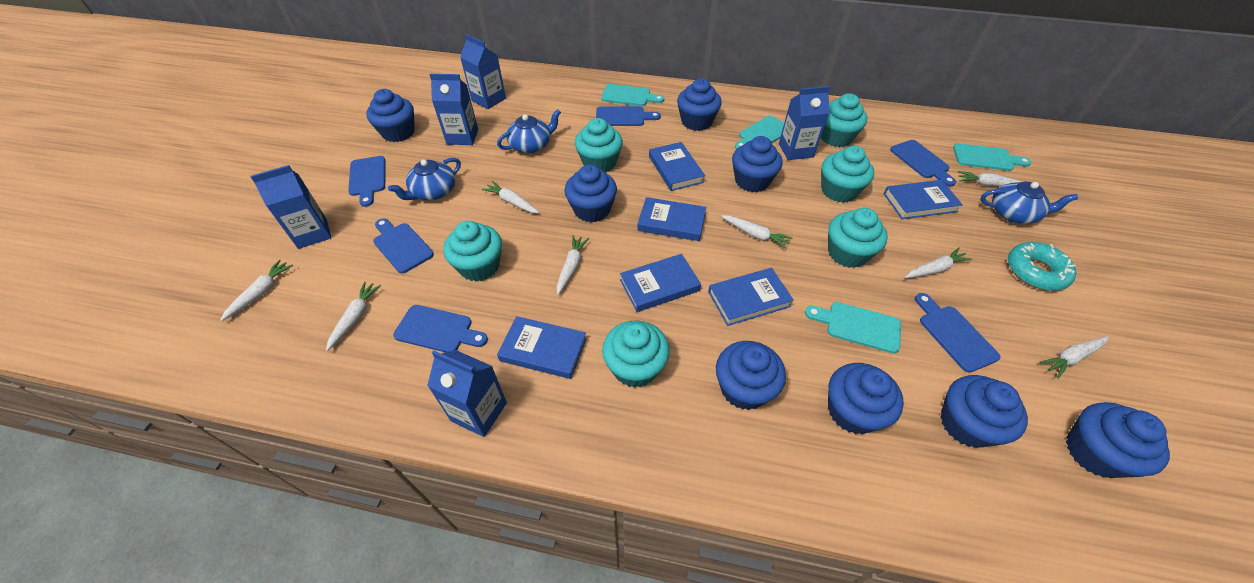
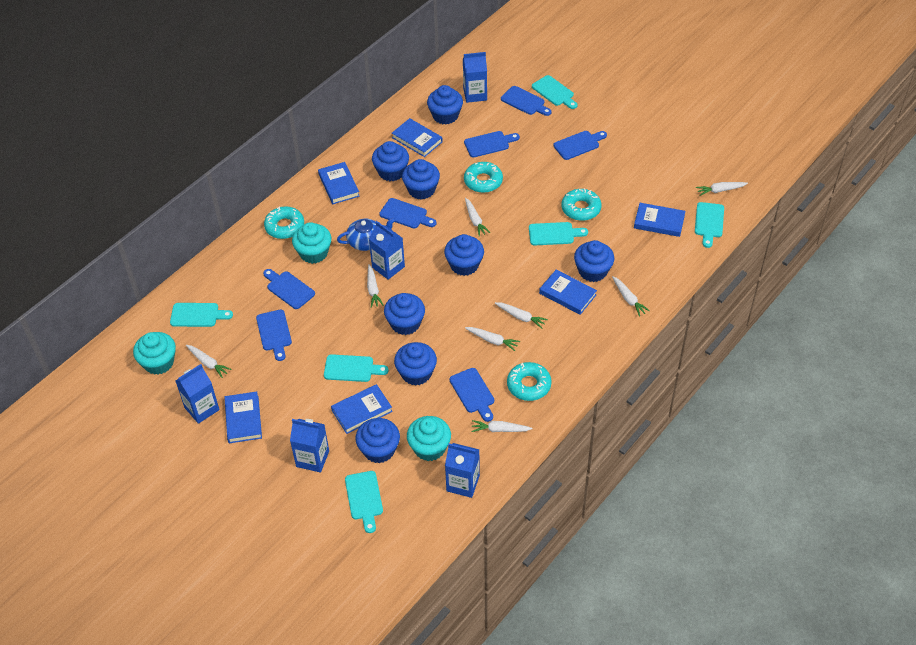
blue cutting board: 6 -> 7
blue teapot: 3 -> 1
turquoise cupcake: 6 -> 3
turquoise cutting board: 4 -> 6
turquoise donut: 1 -> 4

